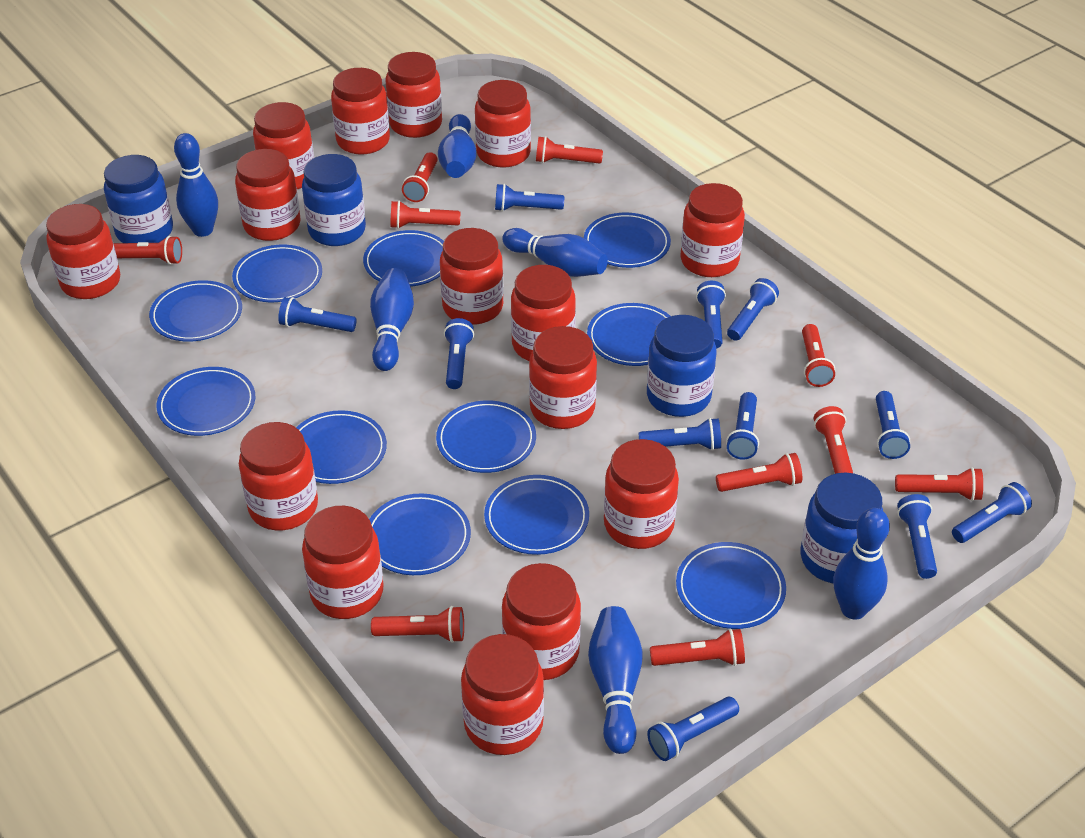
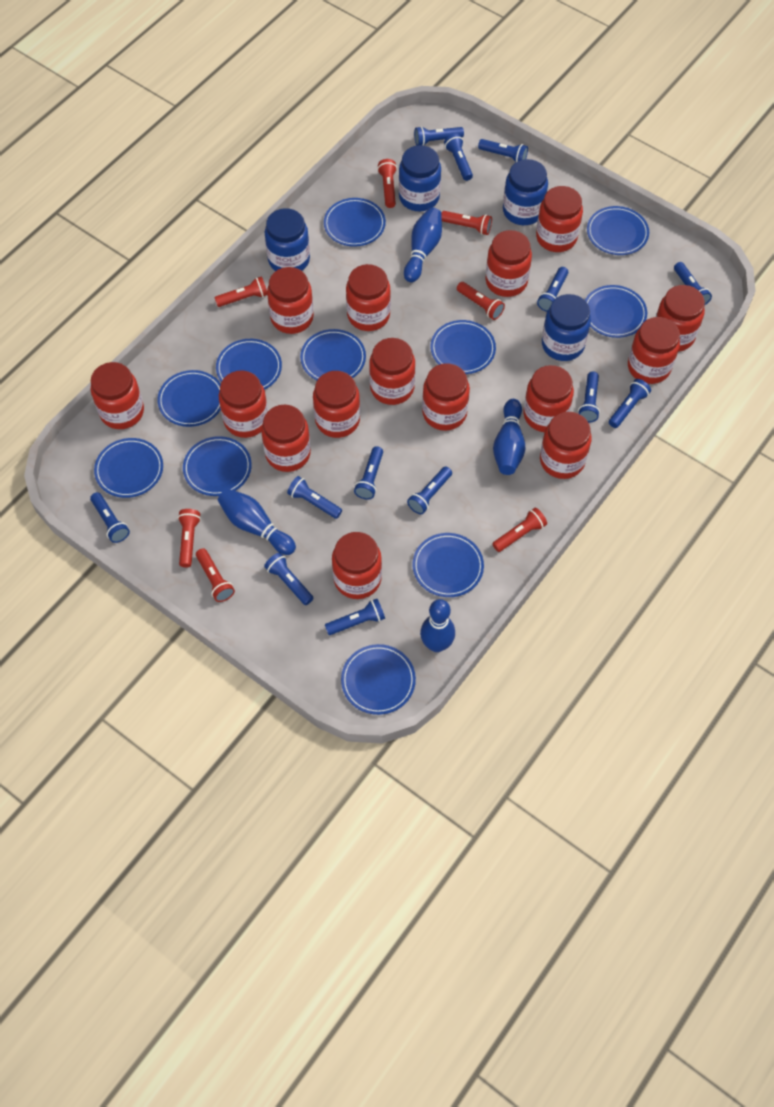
blue bowling pin: 6 -> 4
blue flashlight: 11 -> 13
red flashlight: 10 -> 7

